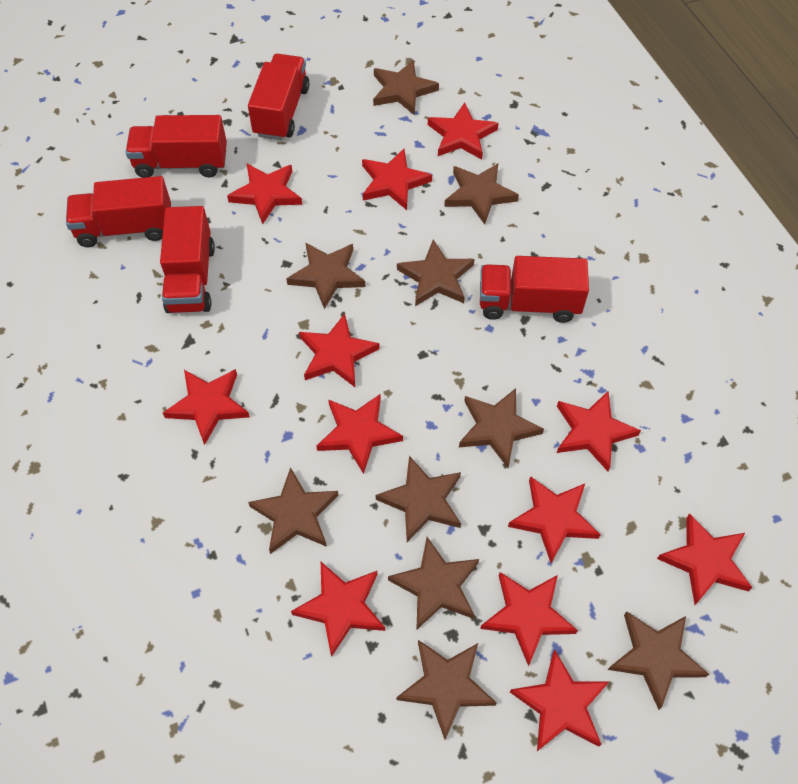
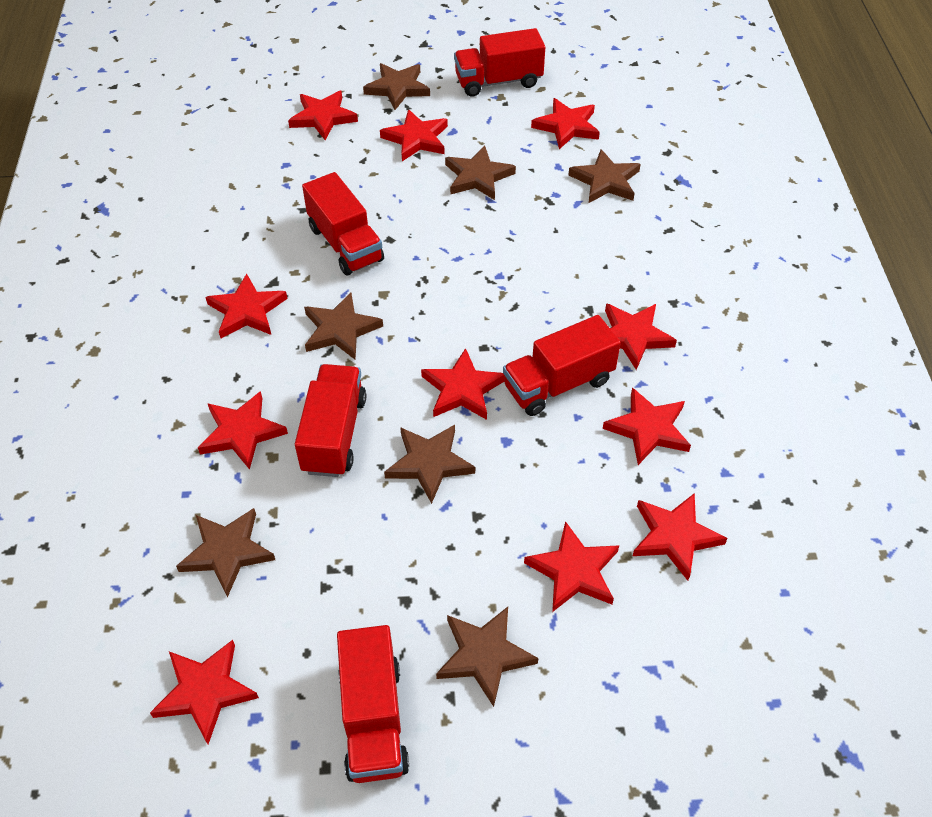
brown star: 10 -> 7
red star: 12 -> 11

